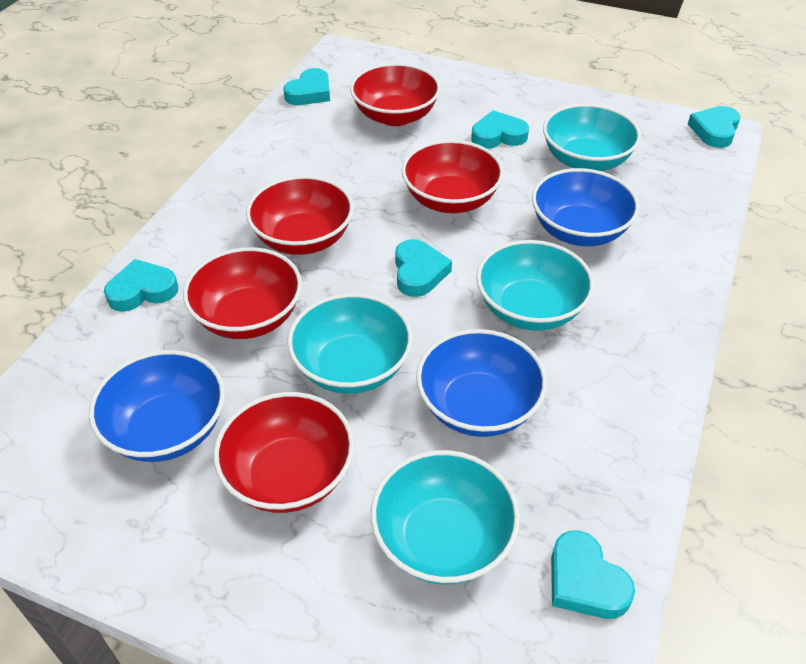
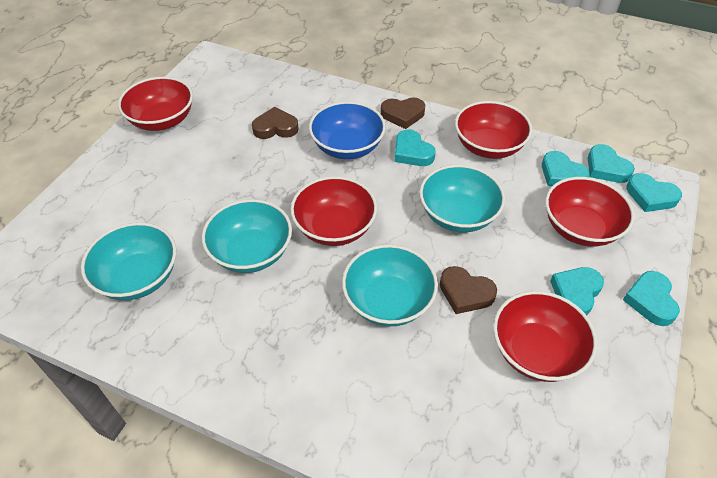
blue bowl: 3 -> 1
brown heart: 0 -> 3

